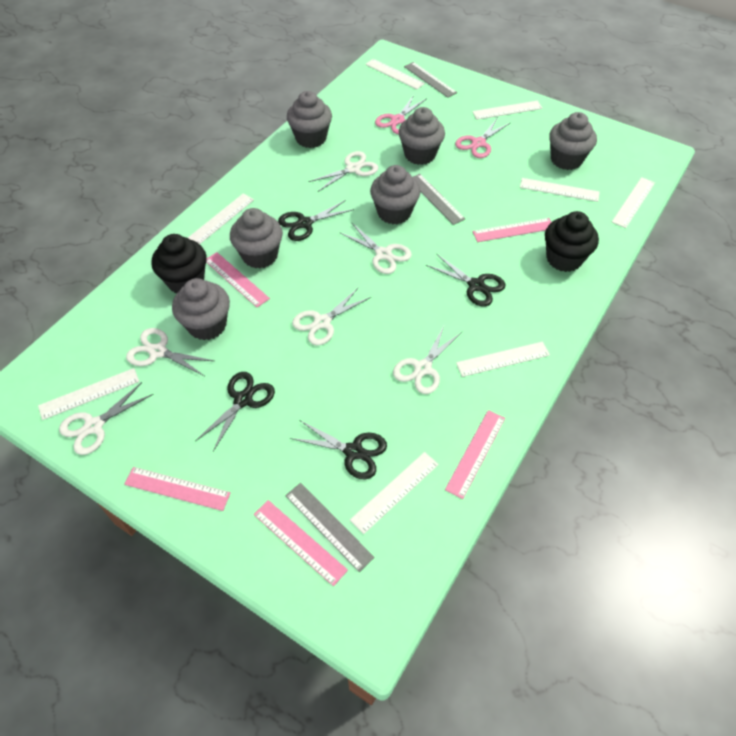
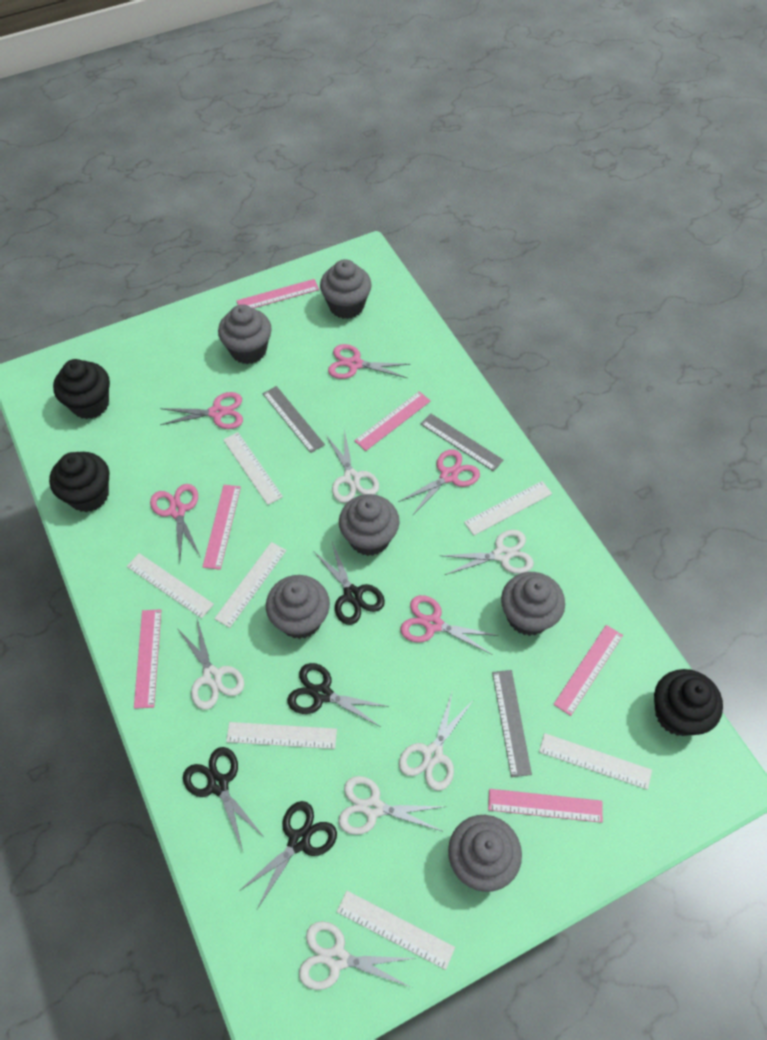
black cupcake: 2 -> 3
pink ruler: 5 -> 6
pink scissors: 2 -> 5
white ruler: 8 -> 7

